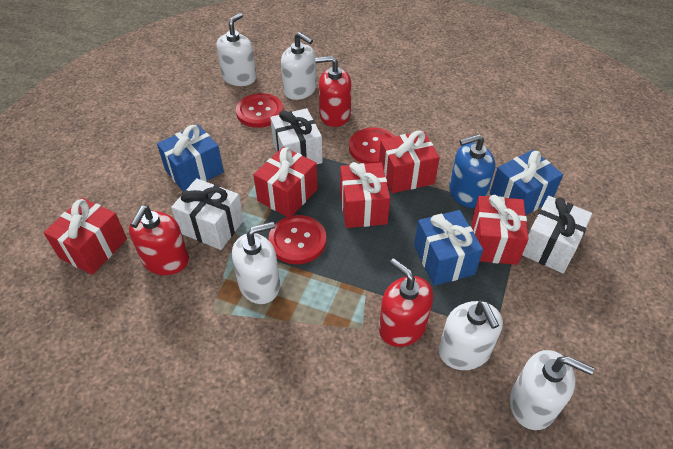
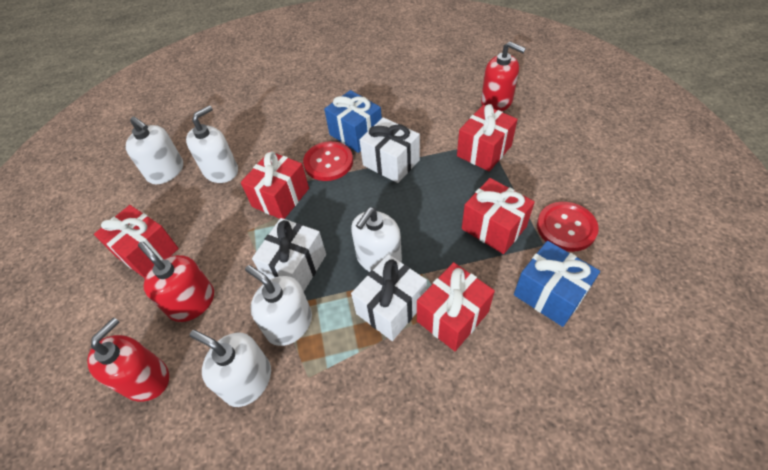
blue gift: 3 -> 2
blue soap dispenser: 1 -> 0
red button: 3 -> 2

